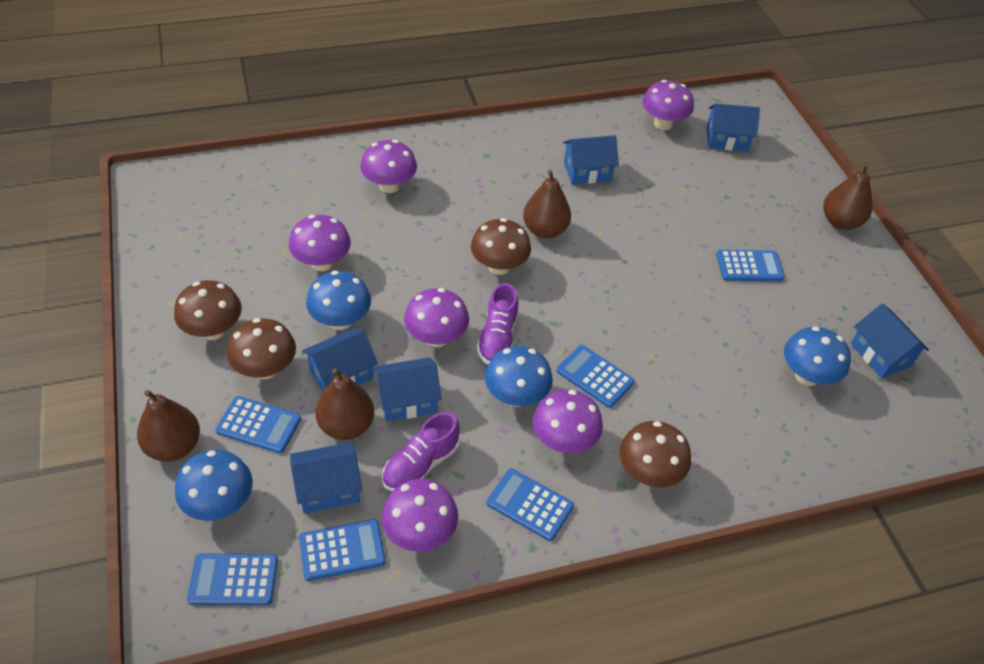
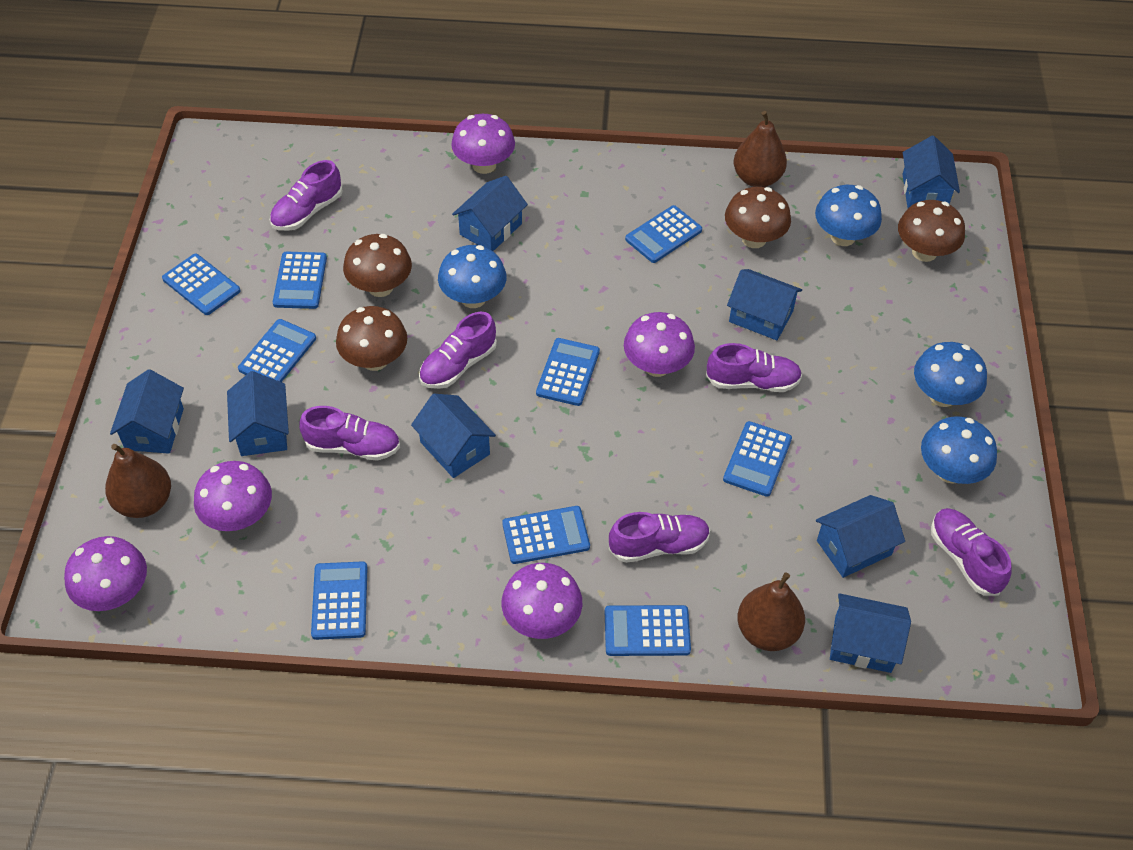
blue calculator: 6 -> 9
blue house: 6 -> 8
brown pear: 4 -> 3
purple mushroom: 6 -> 5
purple shoe: 2 -> 6

